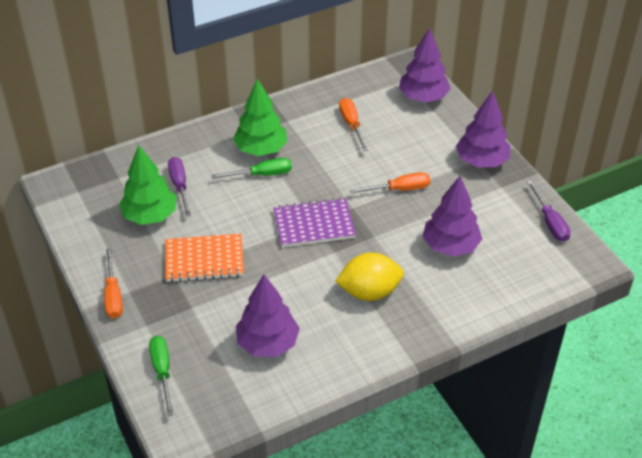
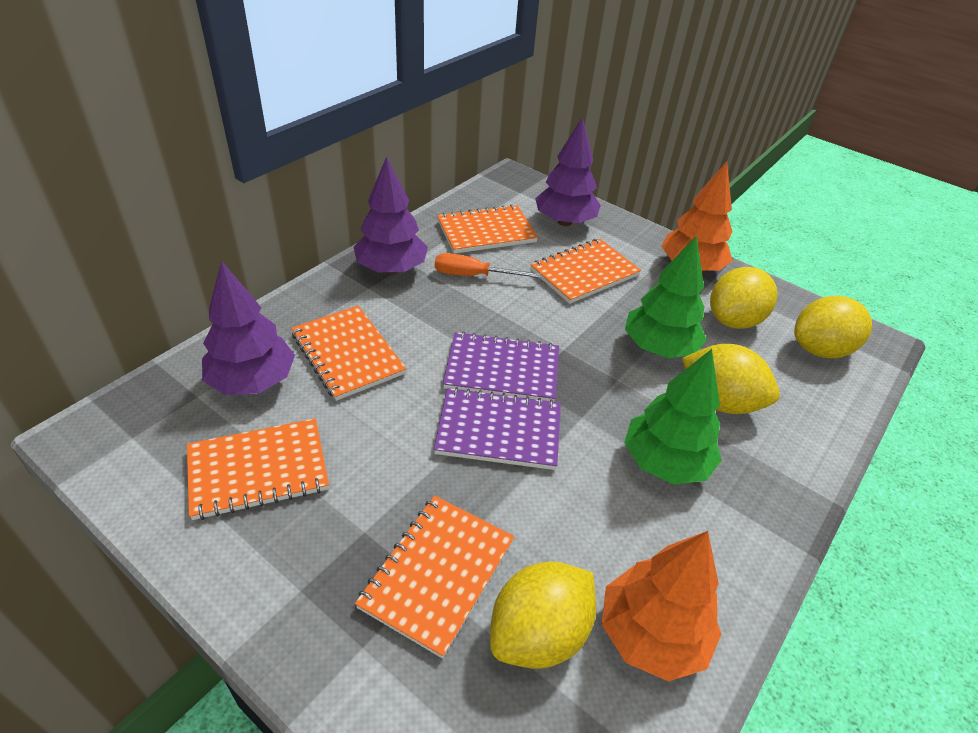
green screwdriver: 2 -> 0
orange notebook: 1 -> 5
orange screwdriver: 3 -> 1
orange tree: 0 -> 2
purple notebook: 1 -> 2
purple screwdriver: 2 -> 0
purple tree: 4 -> 3
yellow lemon: 1 -> 4

